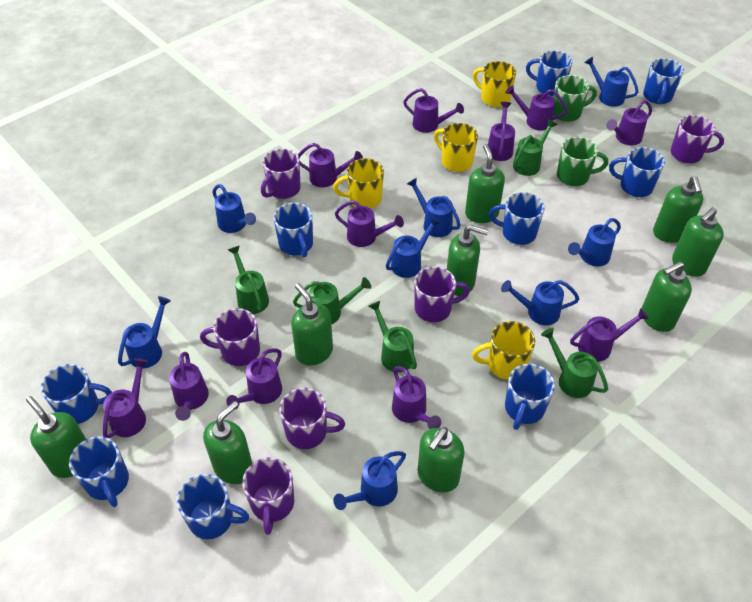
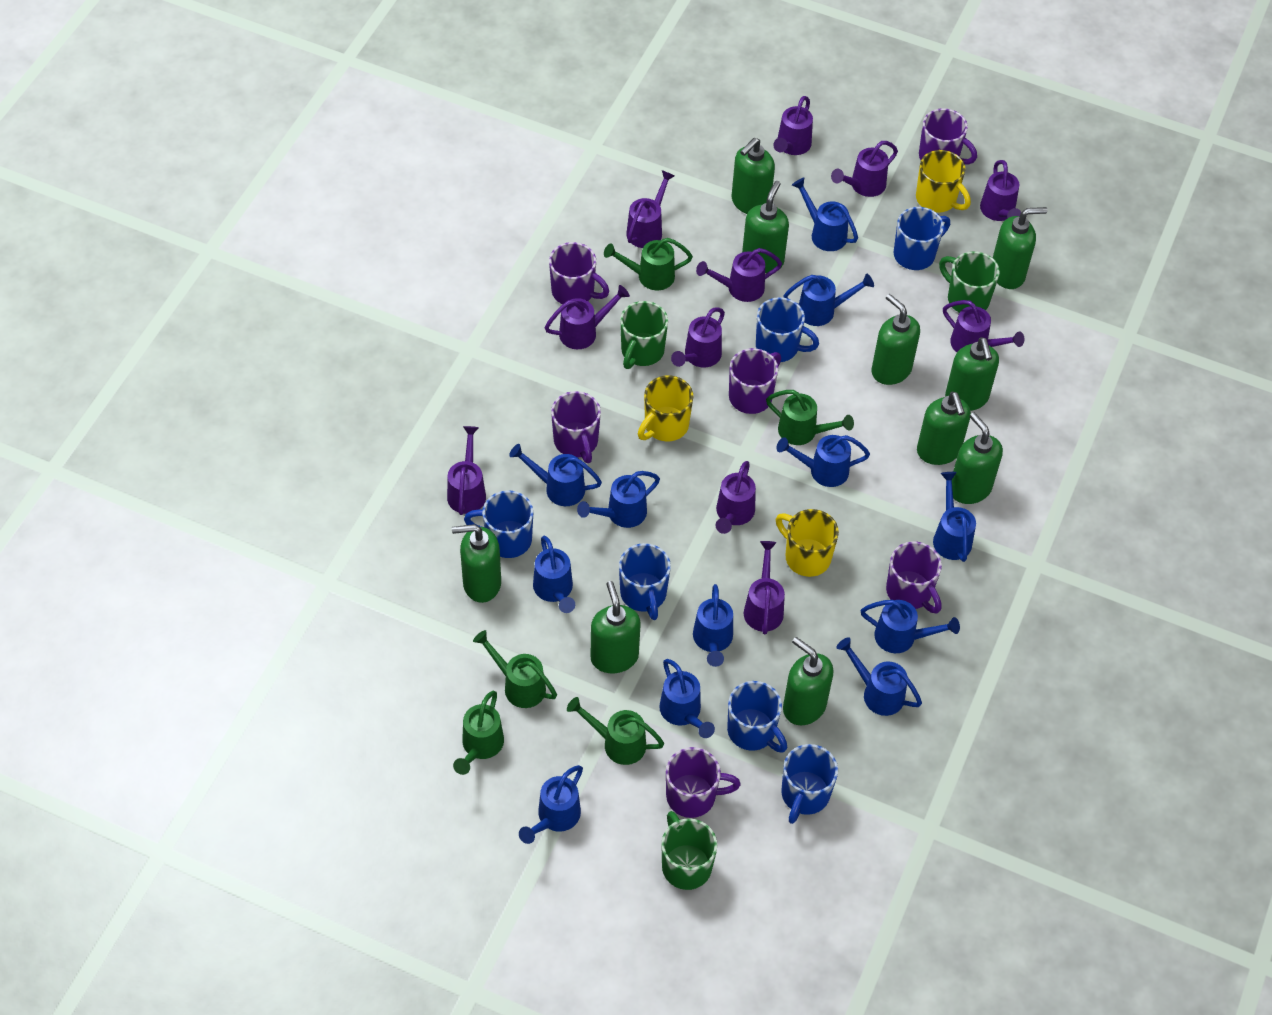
blue mug: 9 -> 6
blue watering can: 8 -> 12
green mug: 2 -> 3
green soap dispenser: 9 -> 10
yellow mug: 4 -> 3

